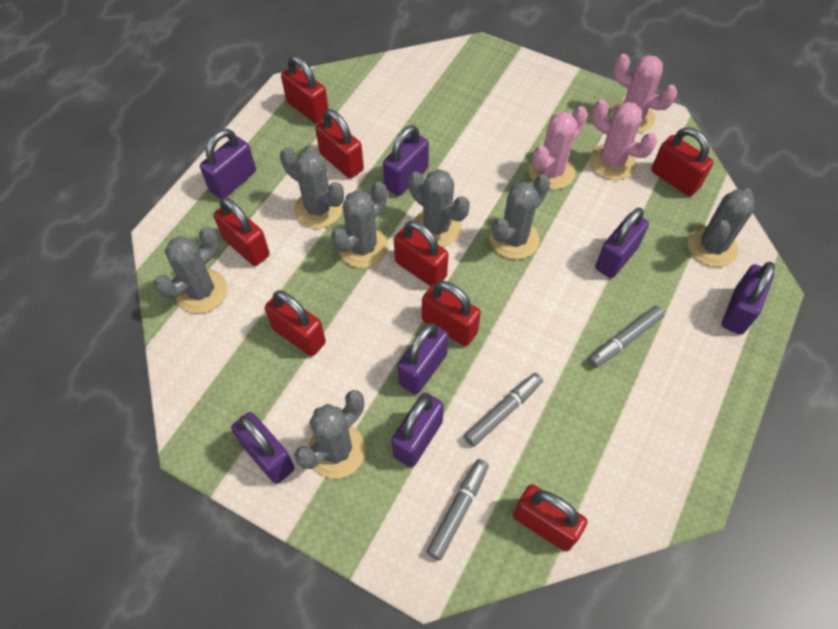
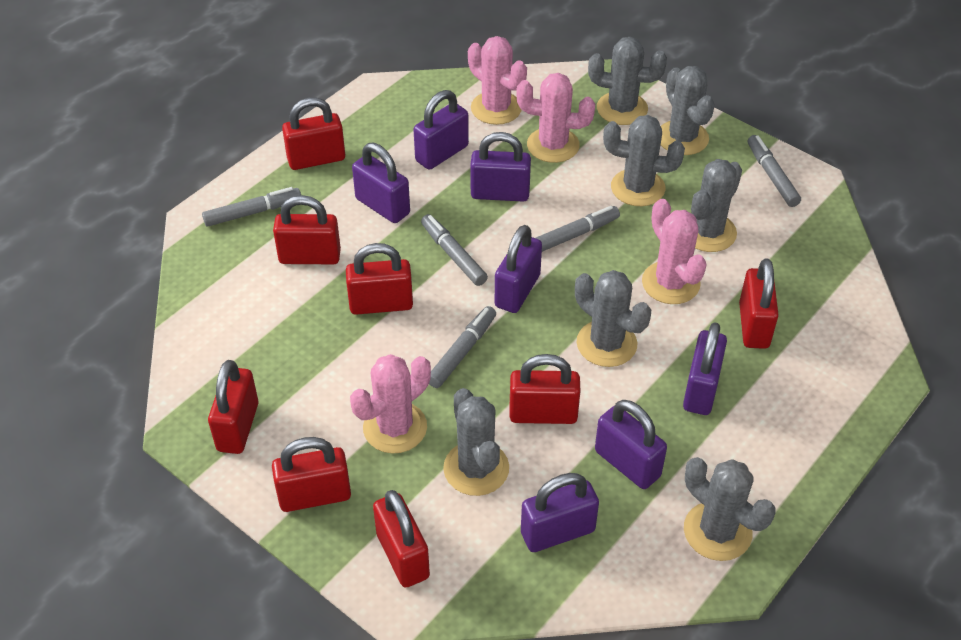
grey marker: 3 -> 5
pink cactus: 3 -> 4

